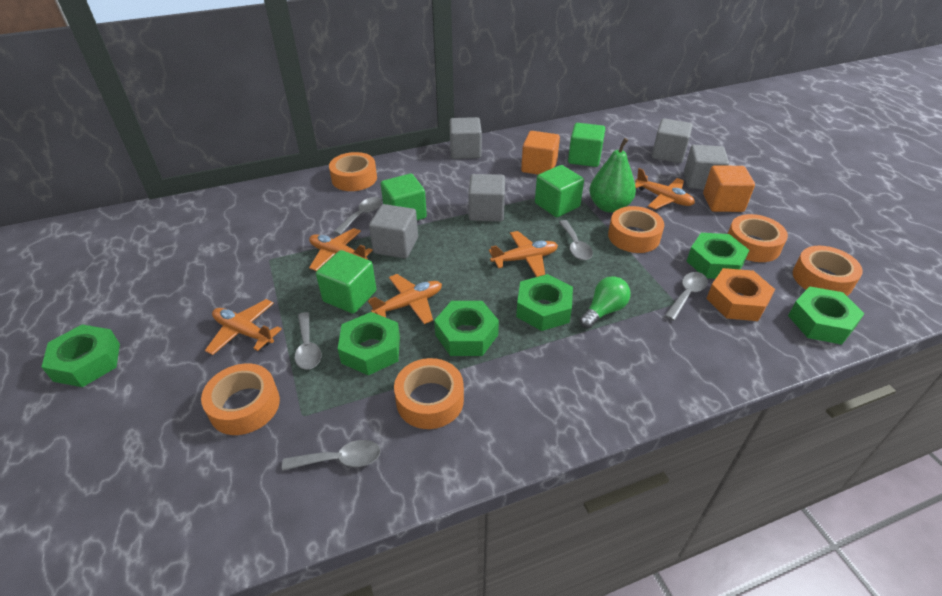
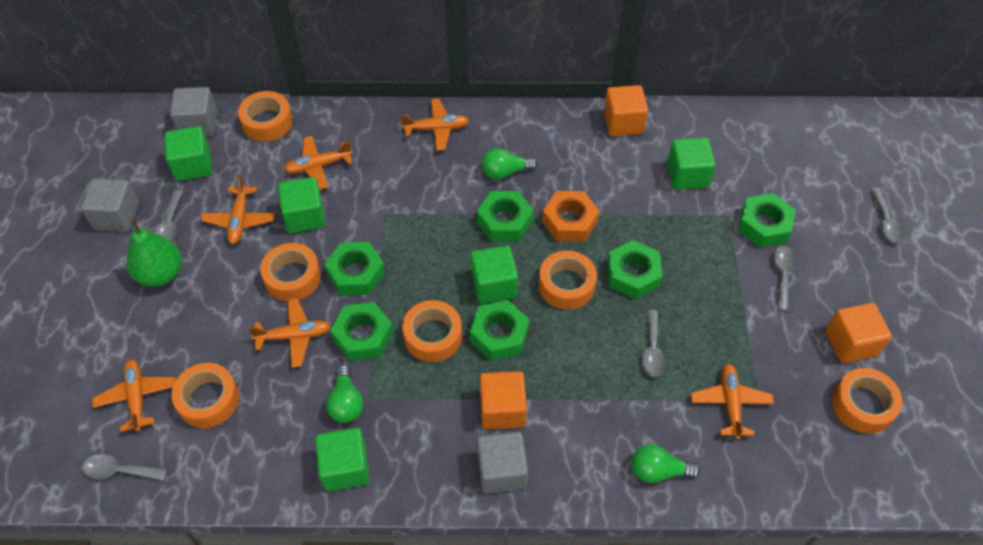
green cube: 4 -> 5
green light bulb: 1 -> 3
grey cube: 5 -> 3
orange cube: 2 -> 3
orange plane: 5 -> 6

